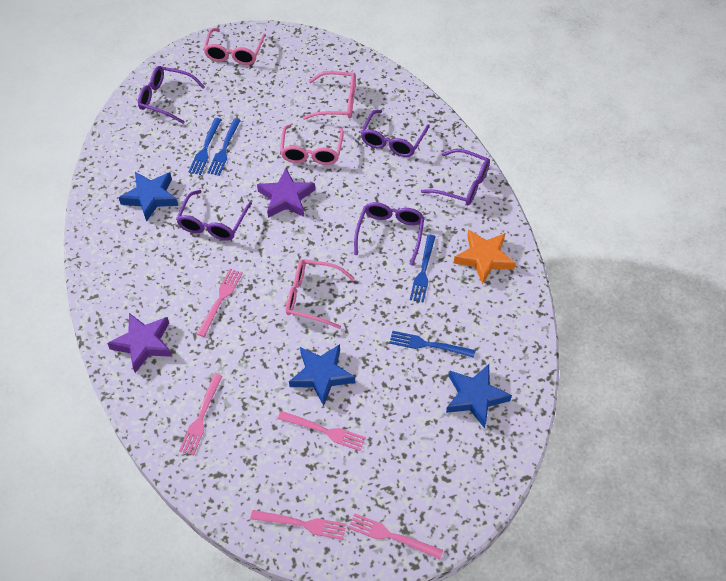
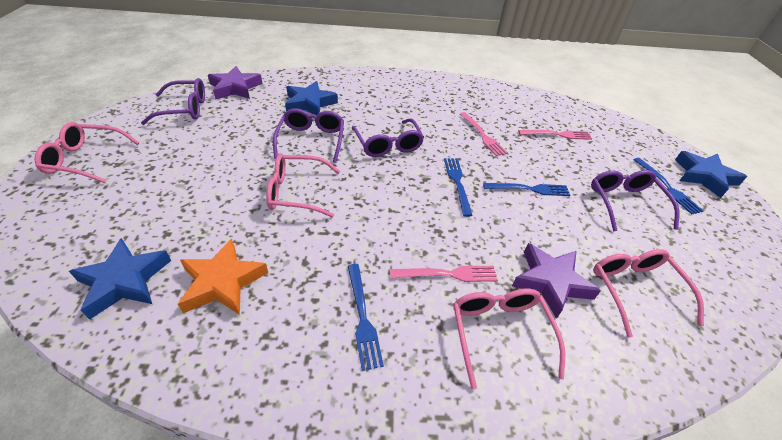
pink fork: 5 -> 3
purple glasses: 5 -> 4

